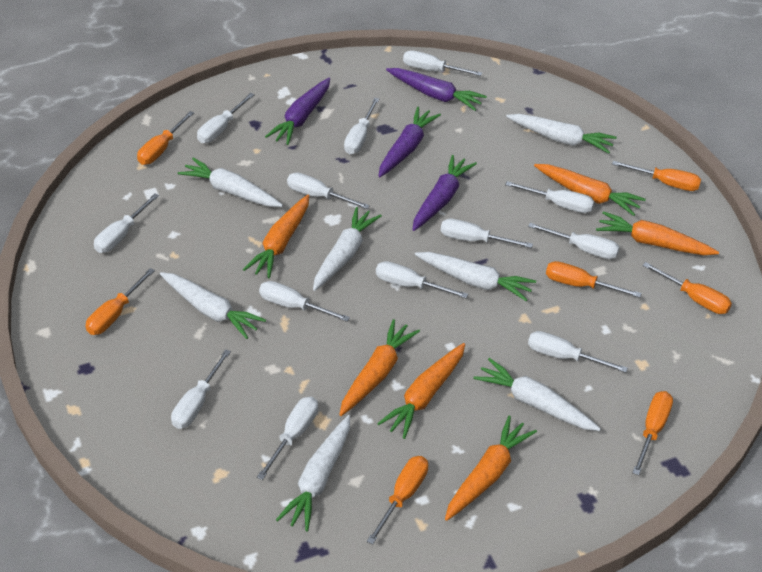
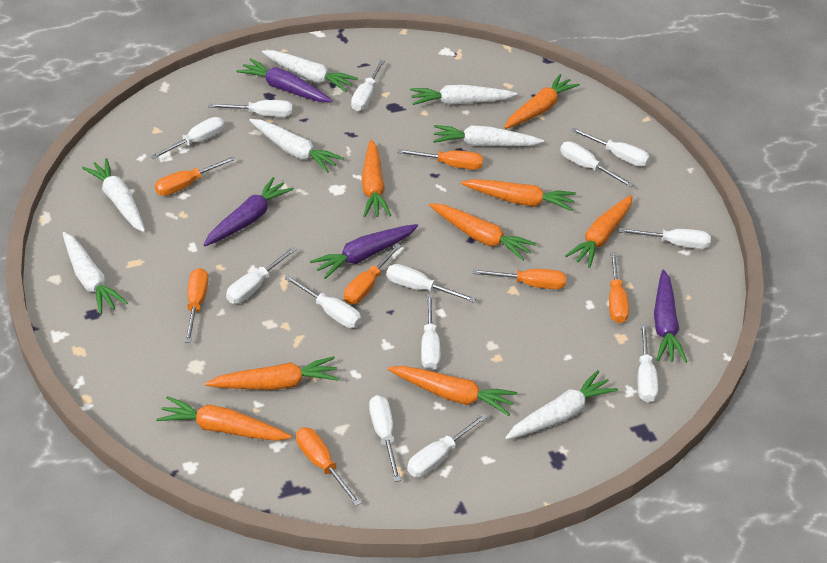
orange carrot: 6 -> 8

